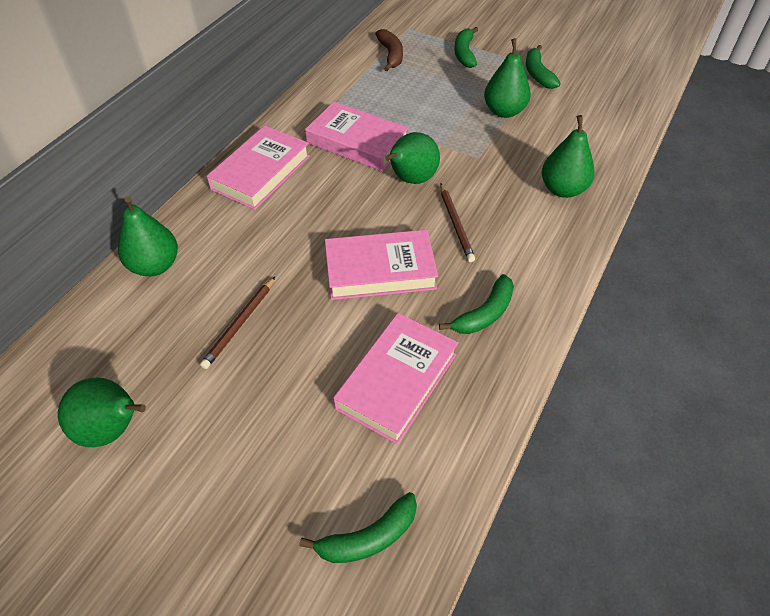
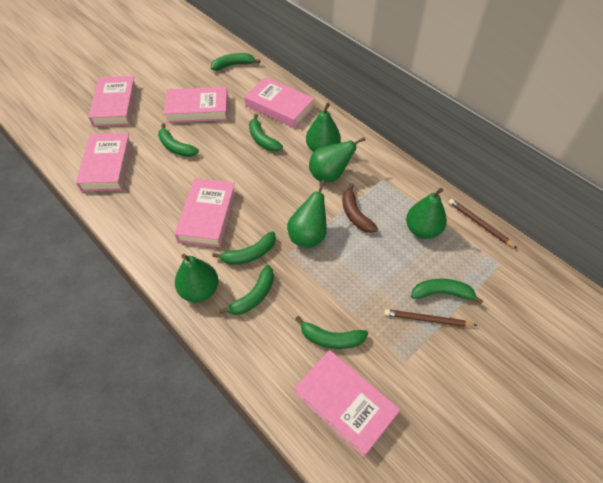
green banana: 4 -> 7
pink book: 4 -> 6

